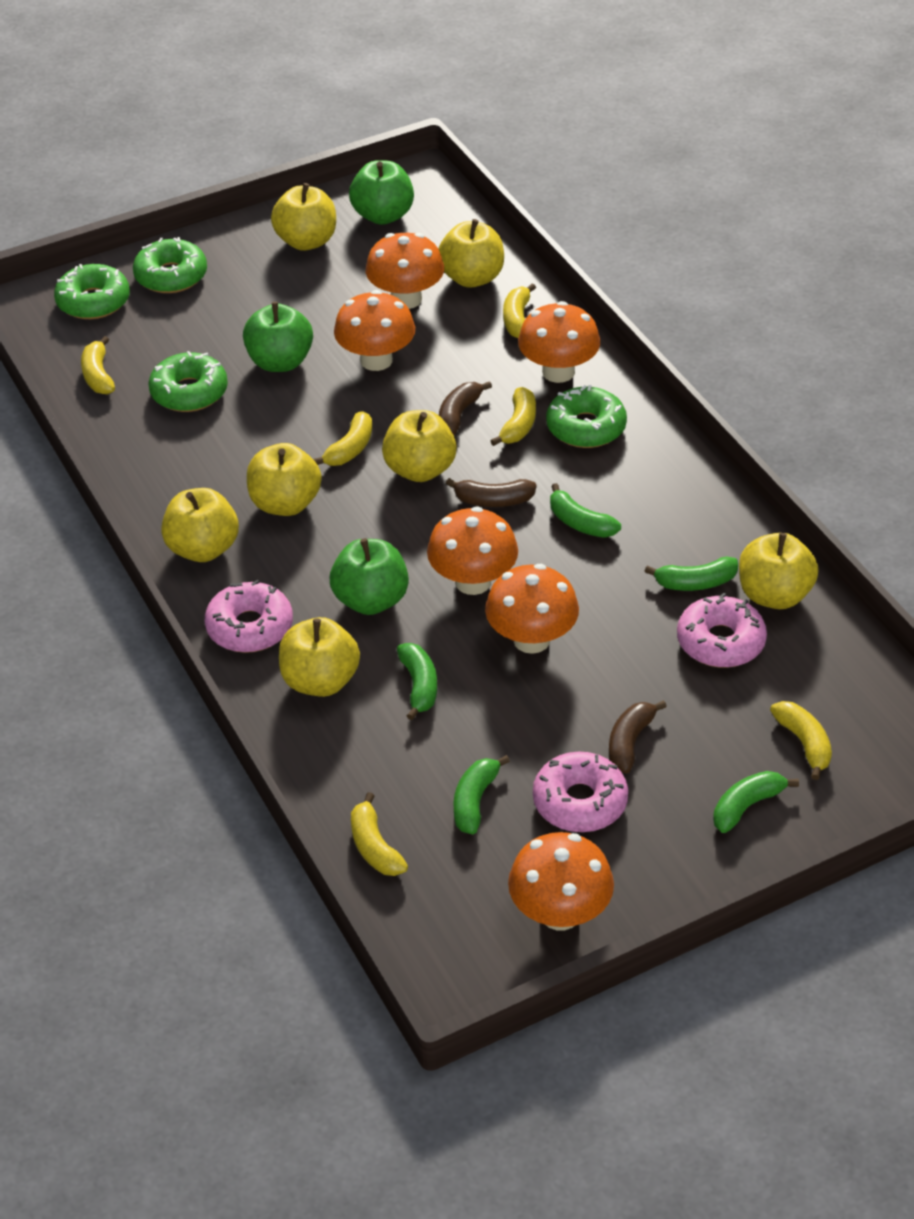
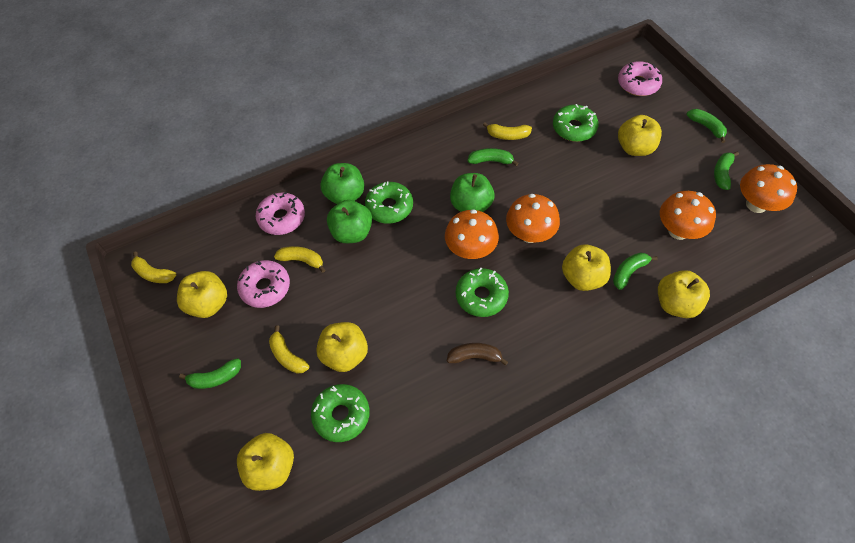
brown banana: 3 -> 1
orange mushroom: 6 -> 4
yellow apple: 7 -> 6
yellow banana: 6 -> 4

